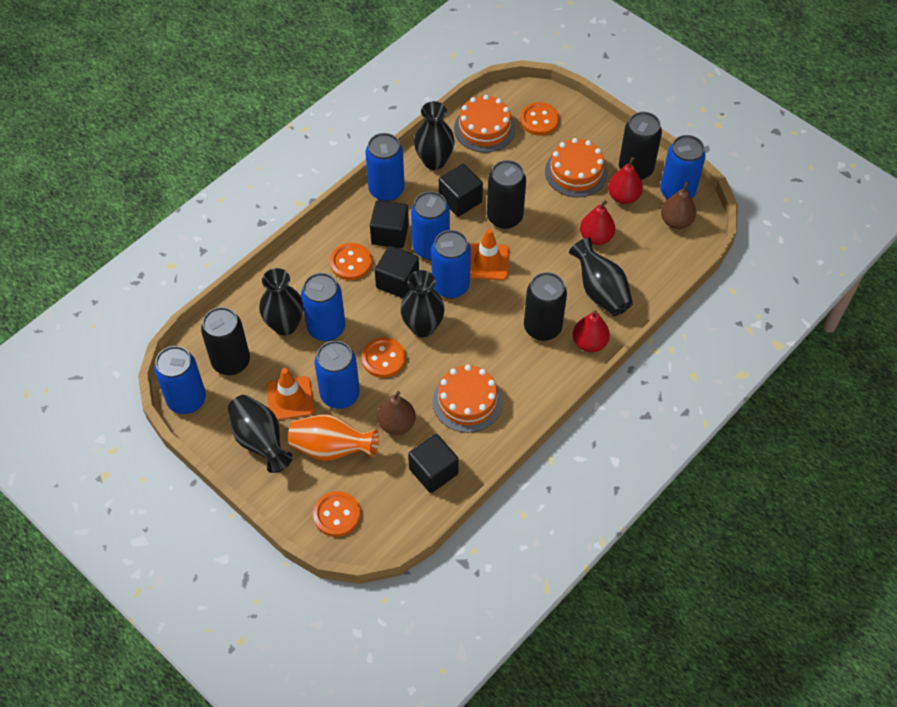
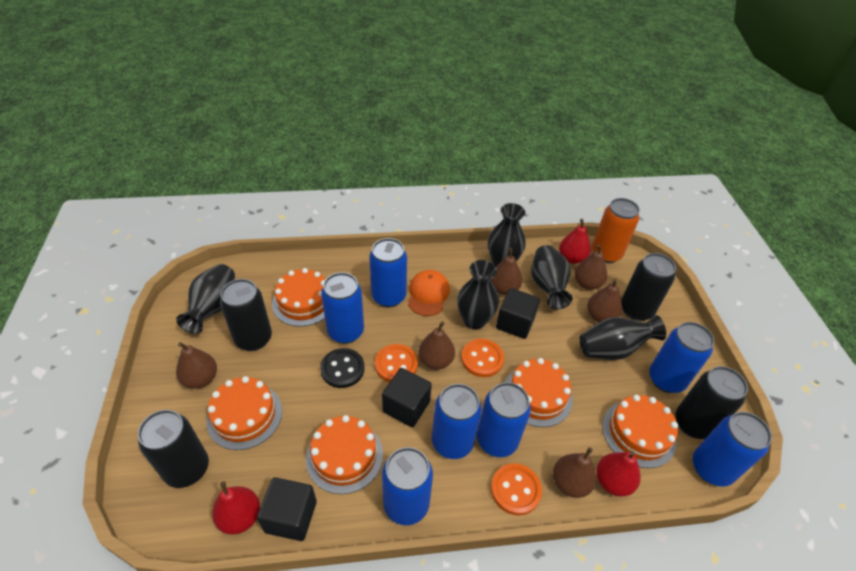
black button: 0 -> 1
black cube: 4 -> 3
brown pear: 2 -> 6
orange button: 4 -> 3
orange cake: 3 -> 5
orange can: 0 -> 1
orange cap: 0 -> 1
orange traffic cone: 2 -> 0
orange vase: 1 -> 0

